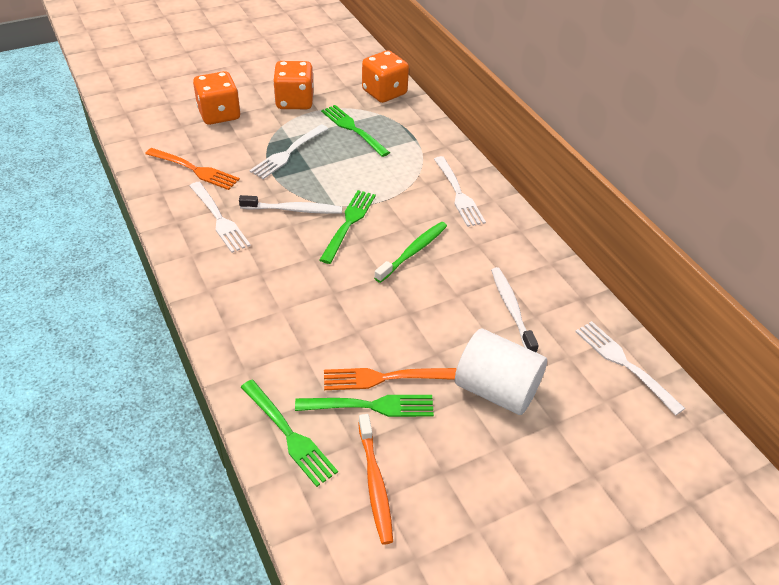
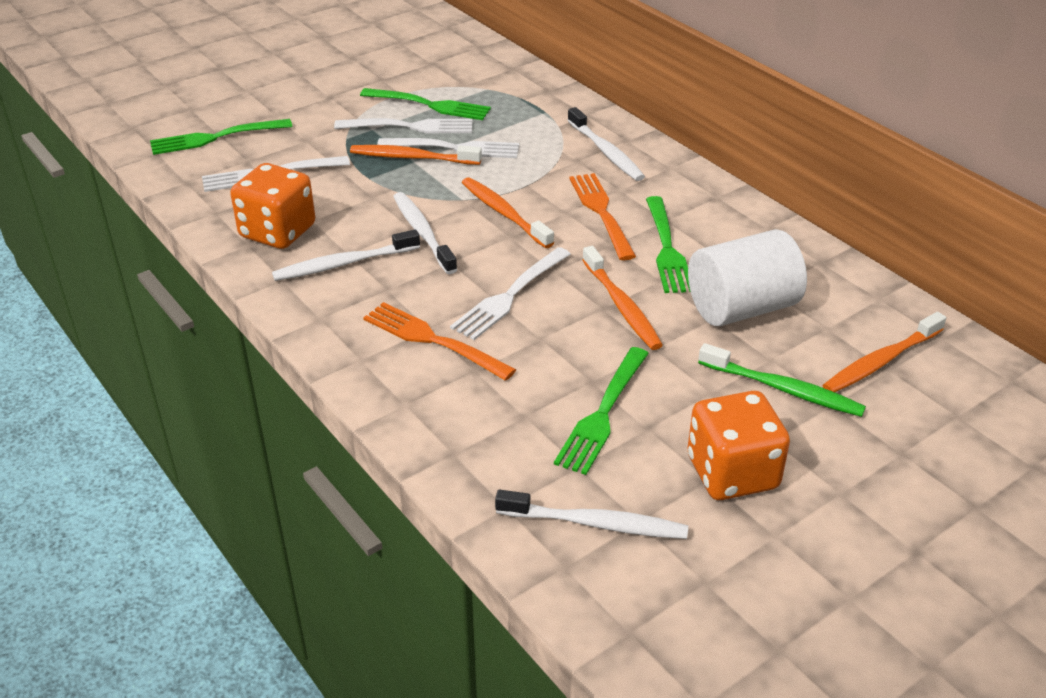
orange dice: 3 -> 2
orange toothbrush: 1 -> 4
white toothbrush: 2 -> 4

